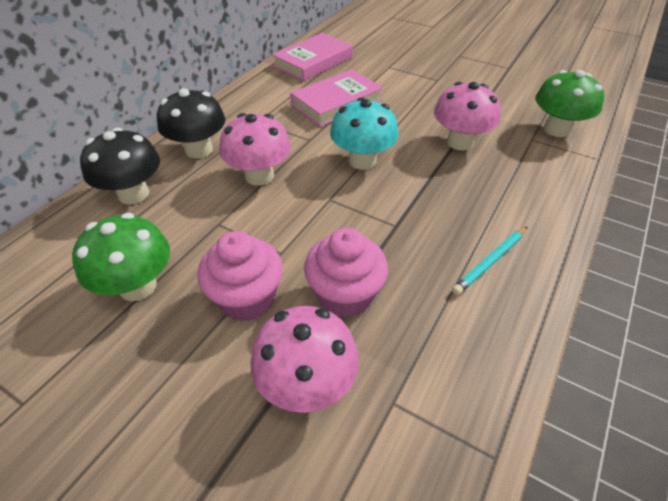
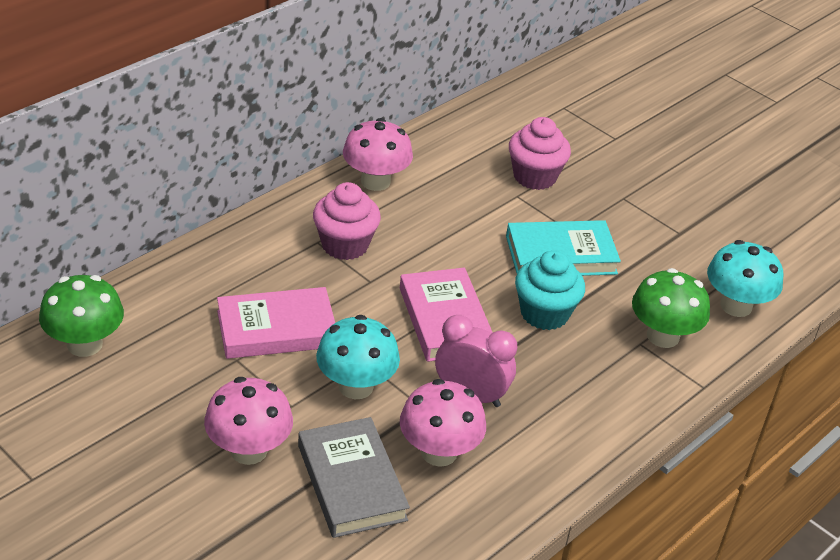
black mushroom: 2 -> 0
grey book: 0 -> 1
pink clock: 0 -> 1
turquoise book: 0 -> 1
turquoise cupcake: 0 -> 1
turquoise mushroom: 1 -> 2
turquoise pencil: 1 -> 0

